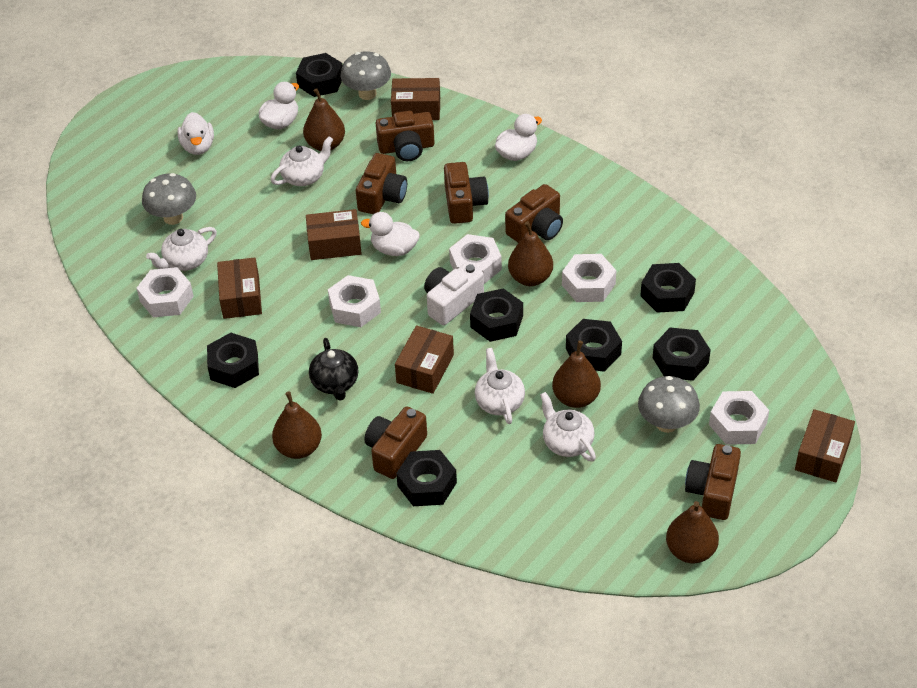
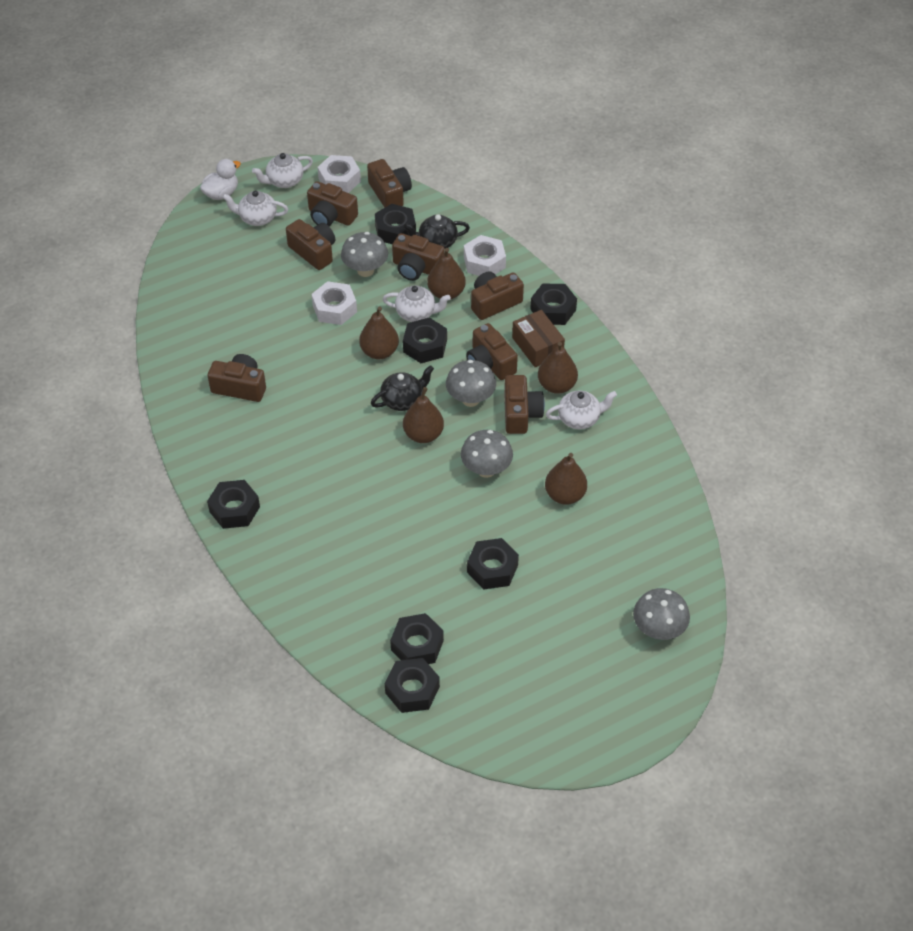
black teapot: 1 -> 2
brown box: 5 -> 1
brown camera: 6 -> 8
grey mushroom: 3 -> 4
white camera: 1 -> 0
white duck: 4 -> 1
white nut: 5 -> 3

